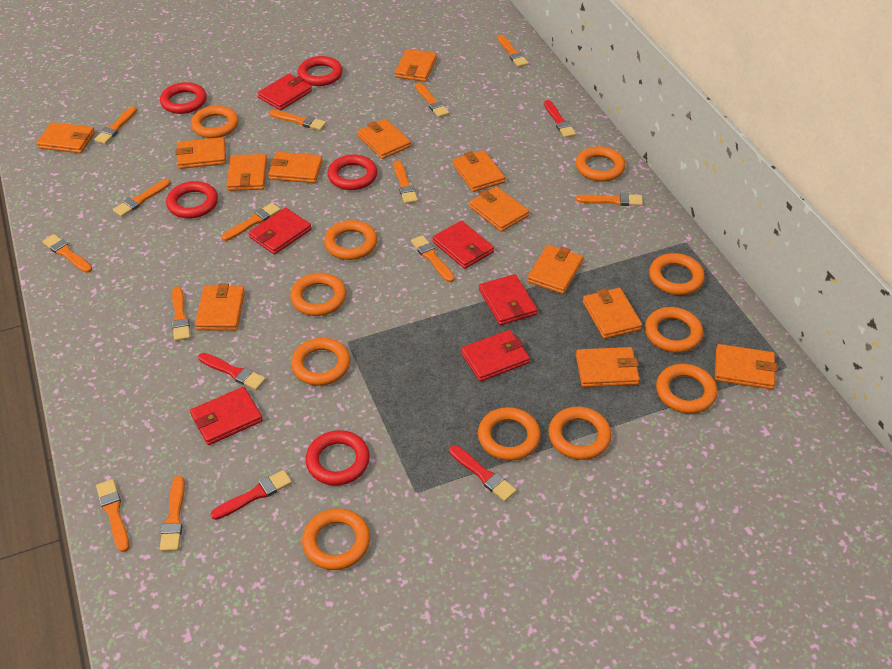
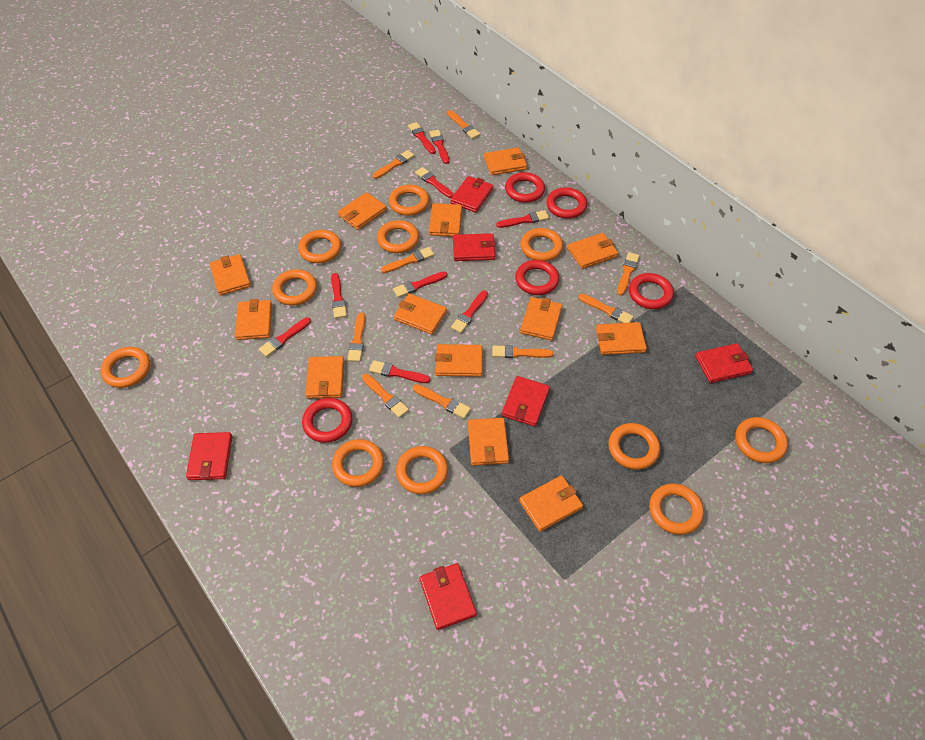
orange brush: 13 -> 9
red brush: 4 -> 9

